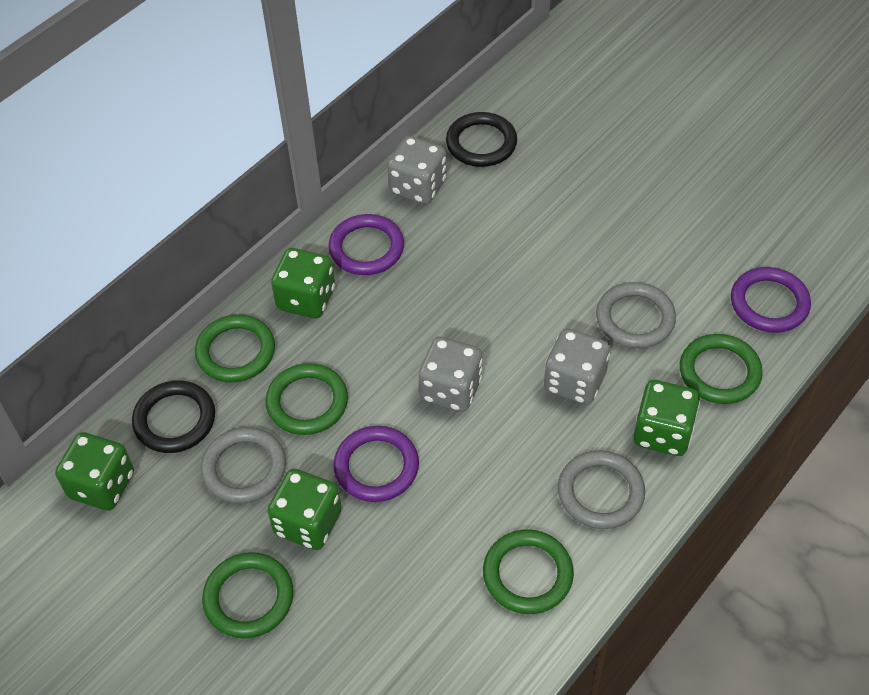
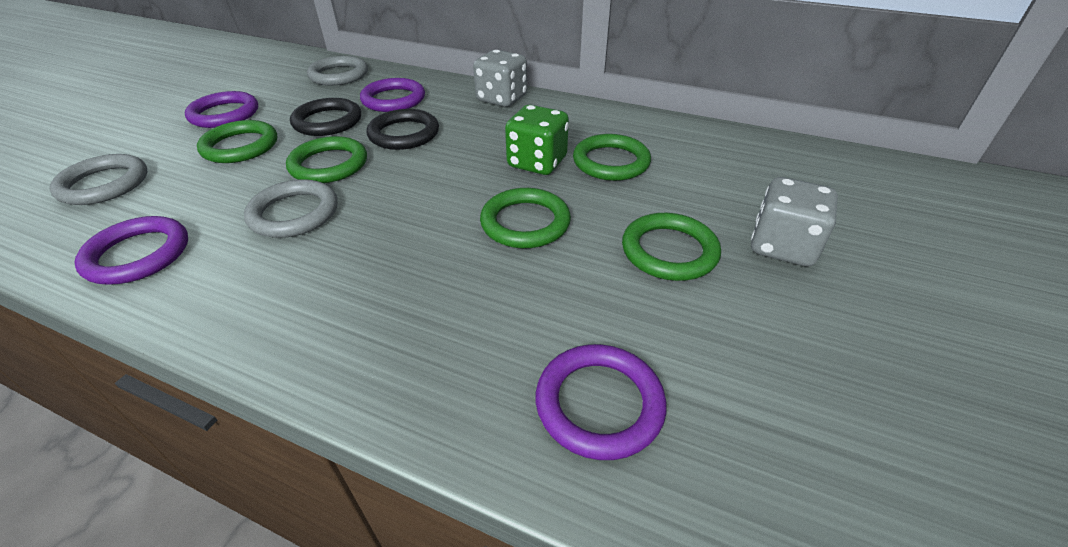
green dice: 4 -> 1
grey dice: 3 -> 2
purple ring: 3 -> 4

